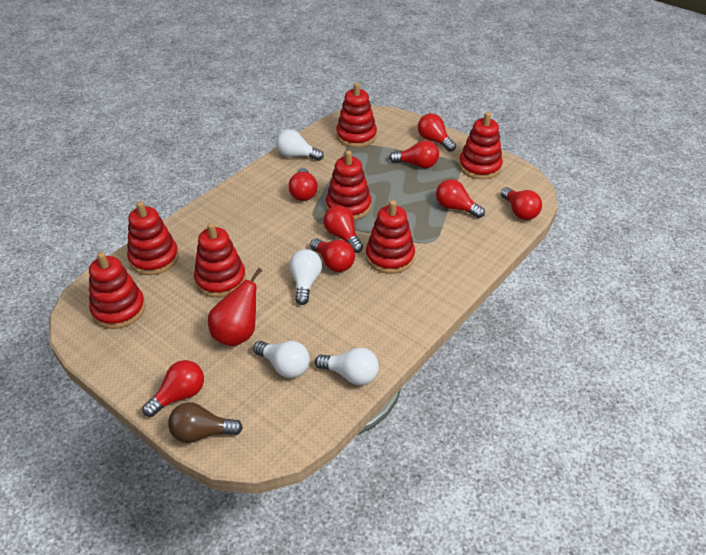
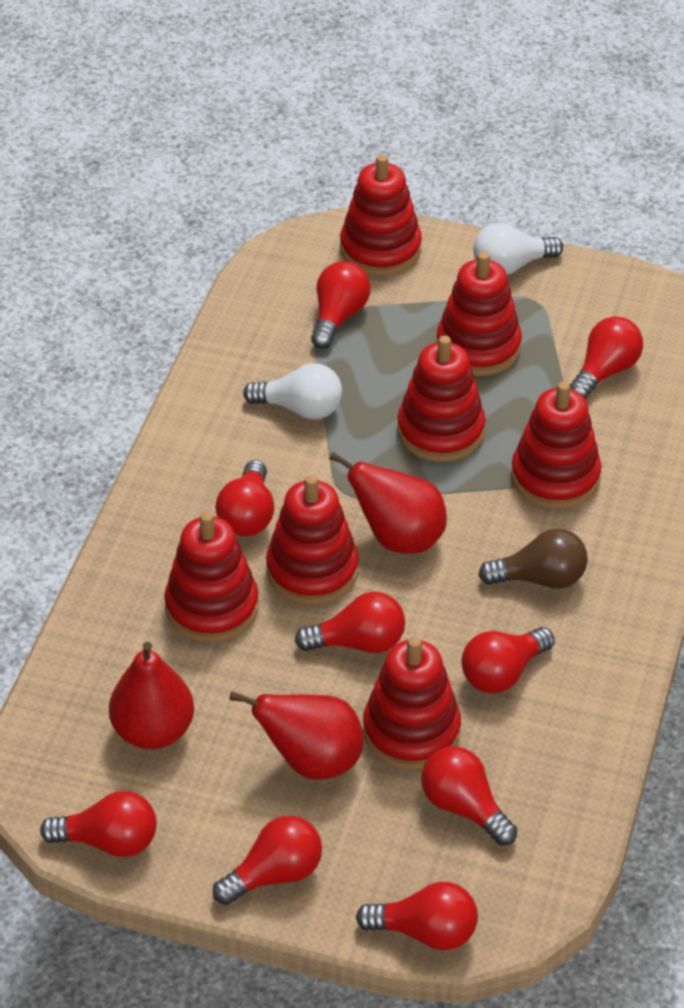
red light bulb: 8 -> 9
red pear: 1 -> 3
white light bulb: 4 -> 2

